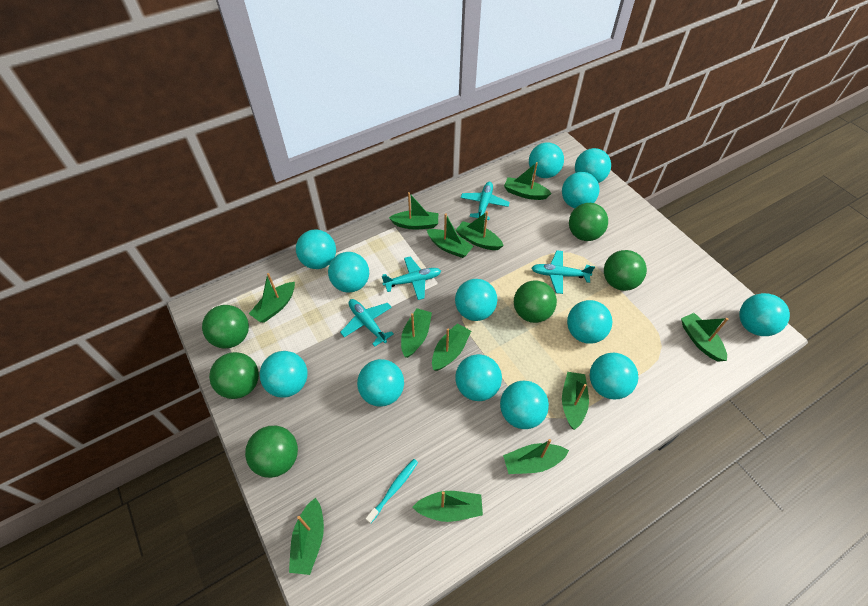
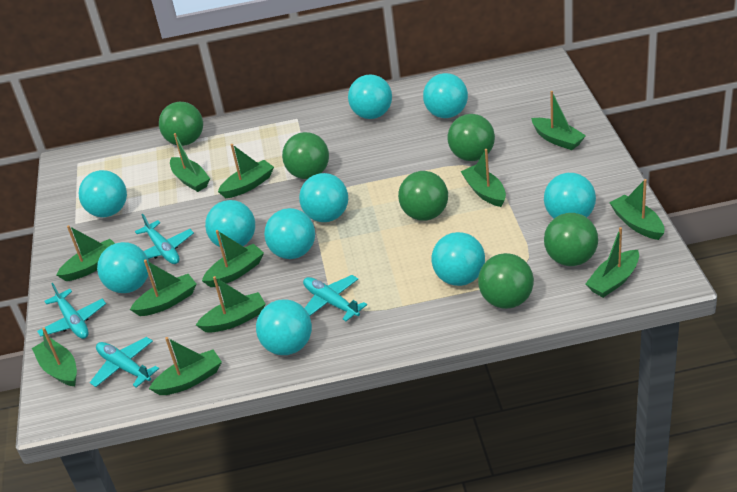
turquoise ball: 13 -> 10
turquoise toothbrush: 1 -> 0

